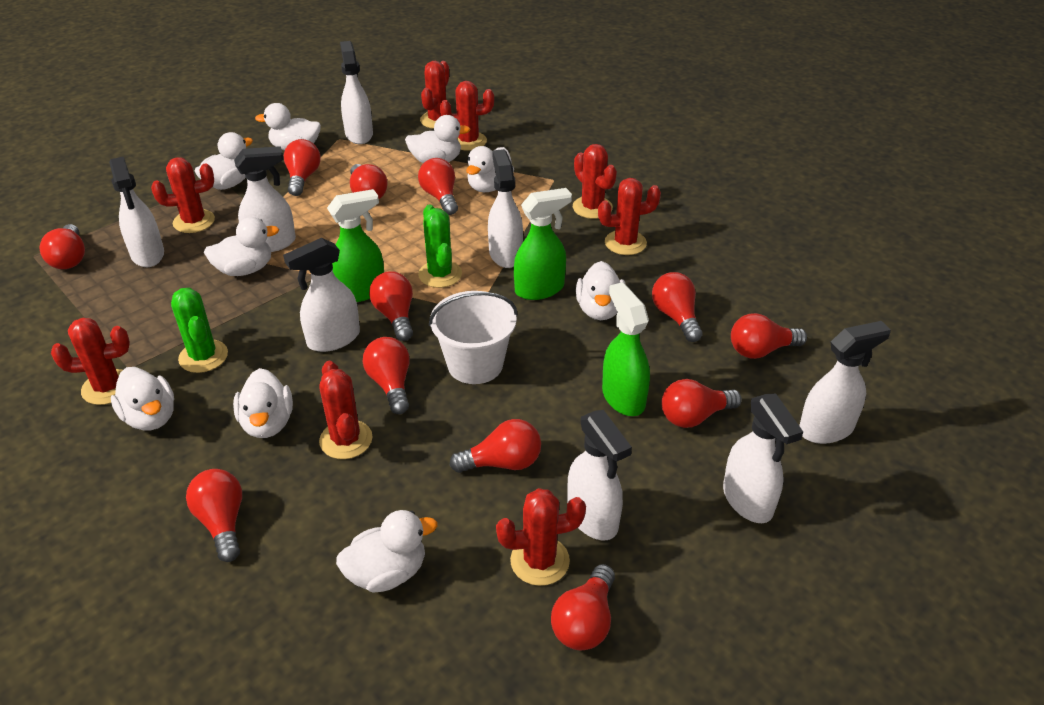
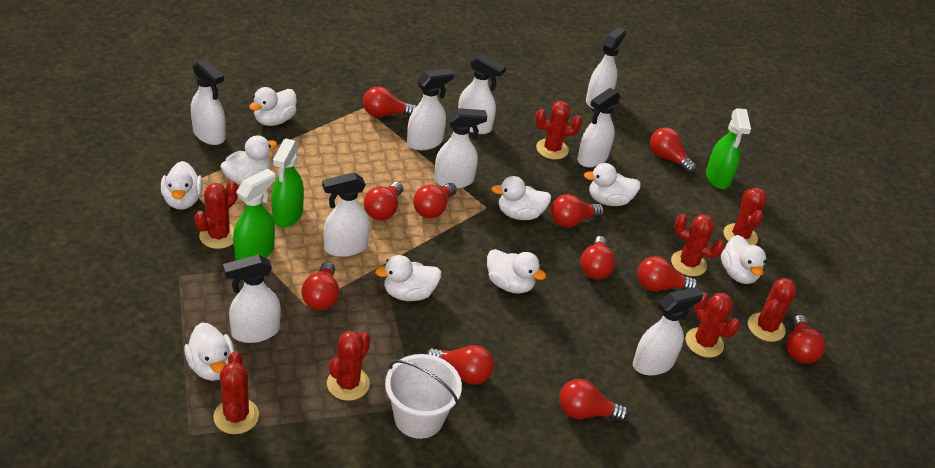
green cactus: 2 -> 0
red light bulb: 12 -> 11
white spray bottle: 8 -> 9

